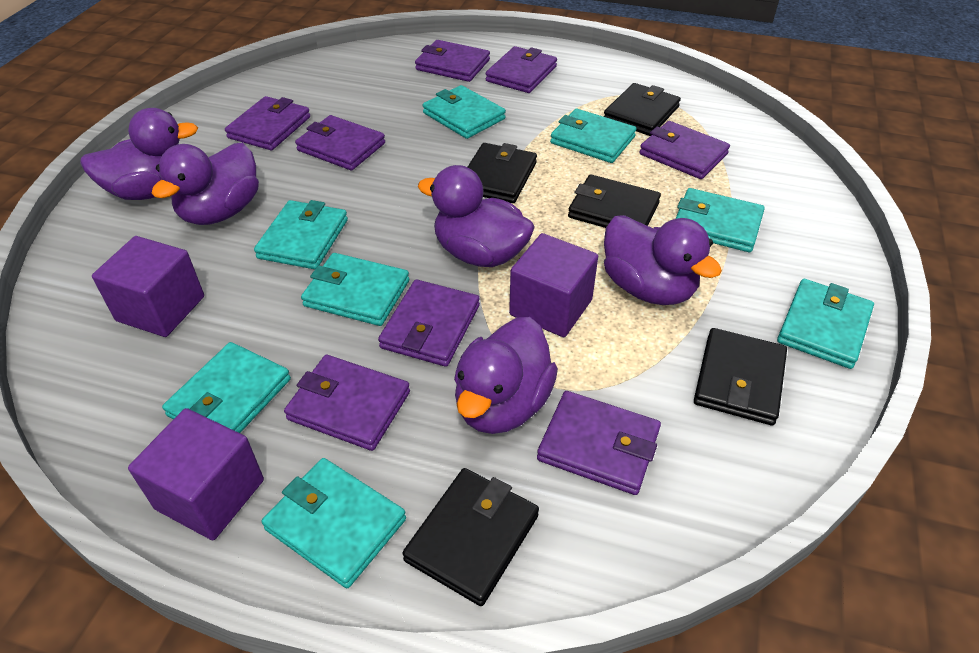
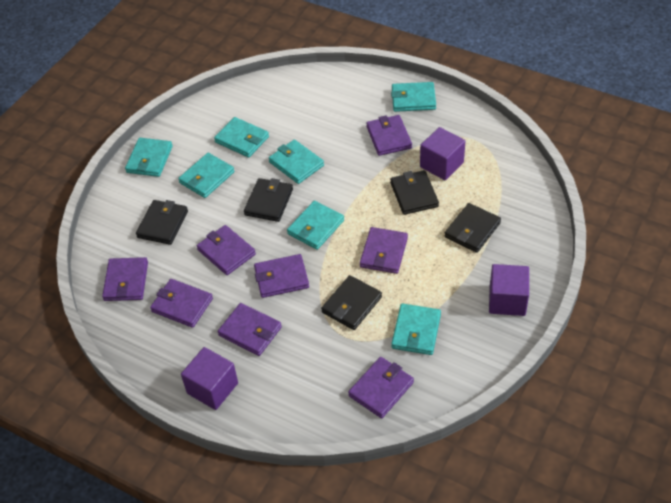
purple duck: 5 -> 0
turquoise wallet: 8 -> 7

